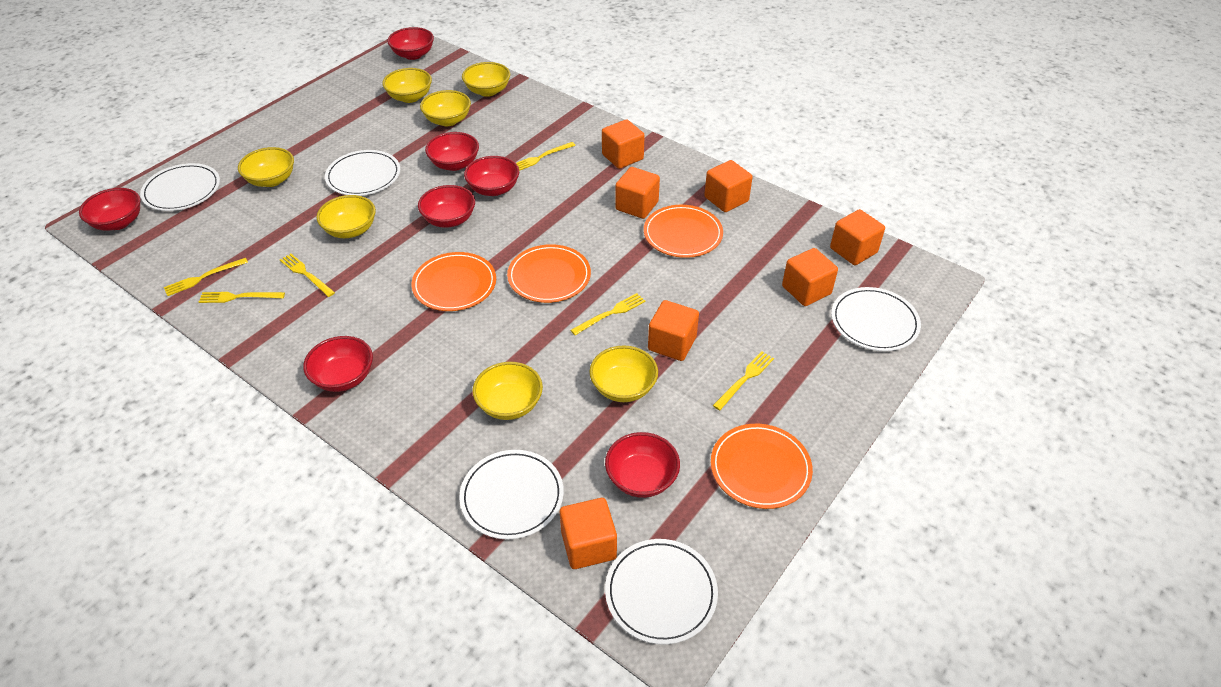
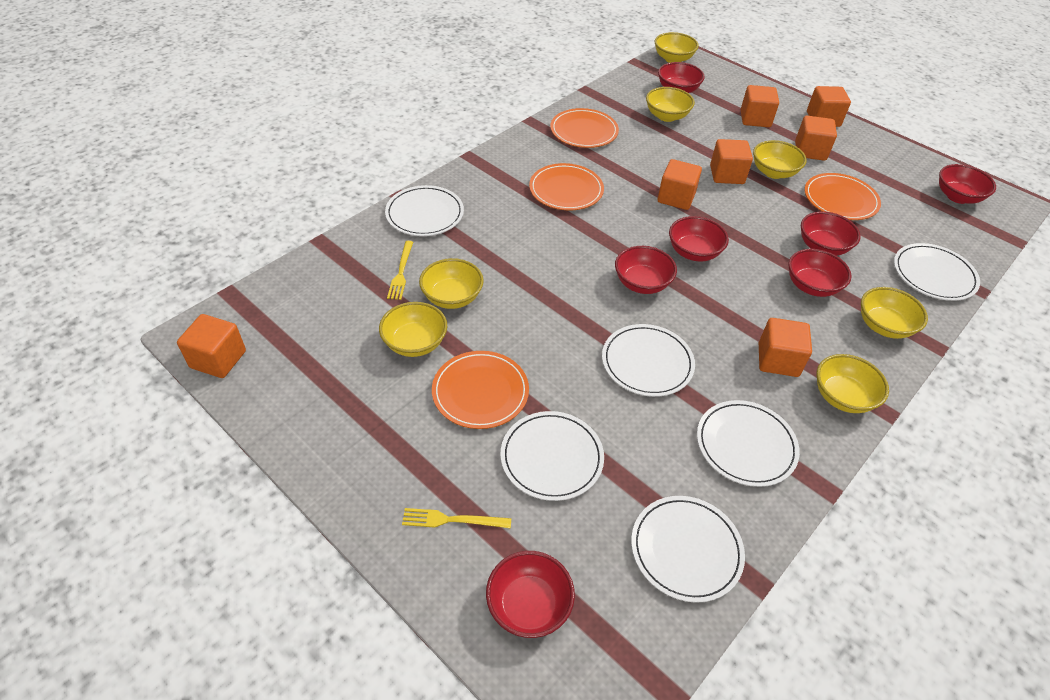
white plate: 5 -> 6
yellow fork: 6 -> 2

